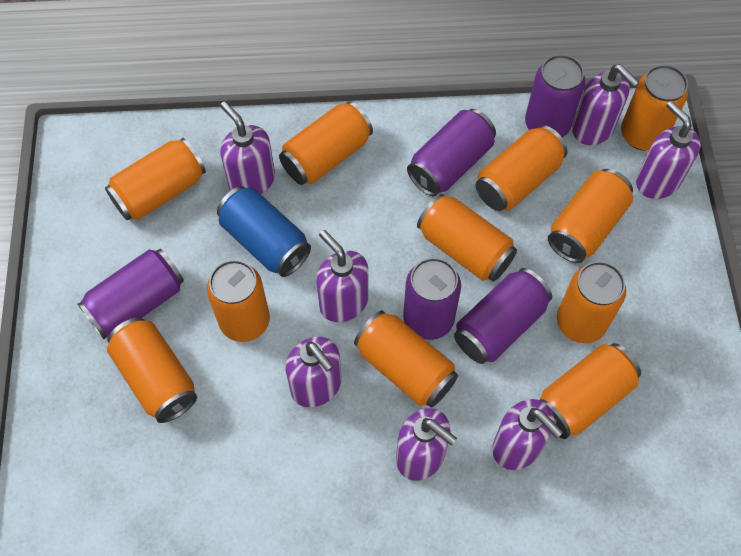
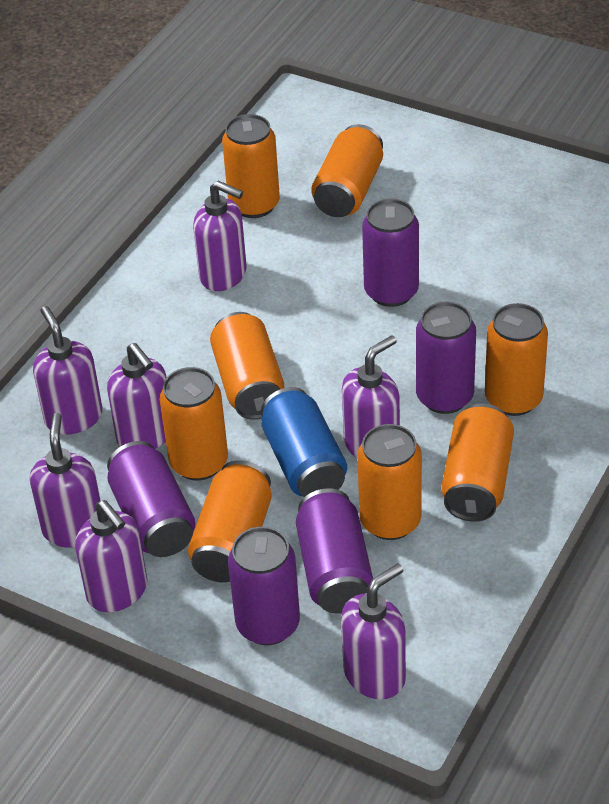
orange can: 11 -> 8

